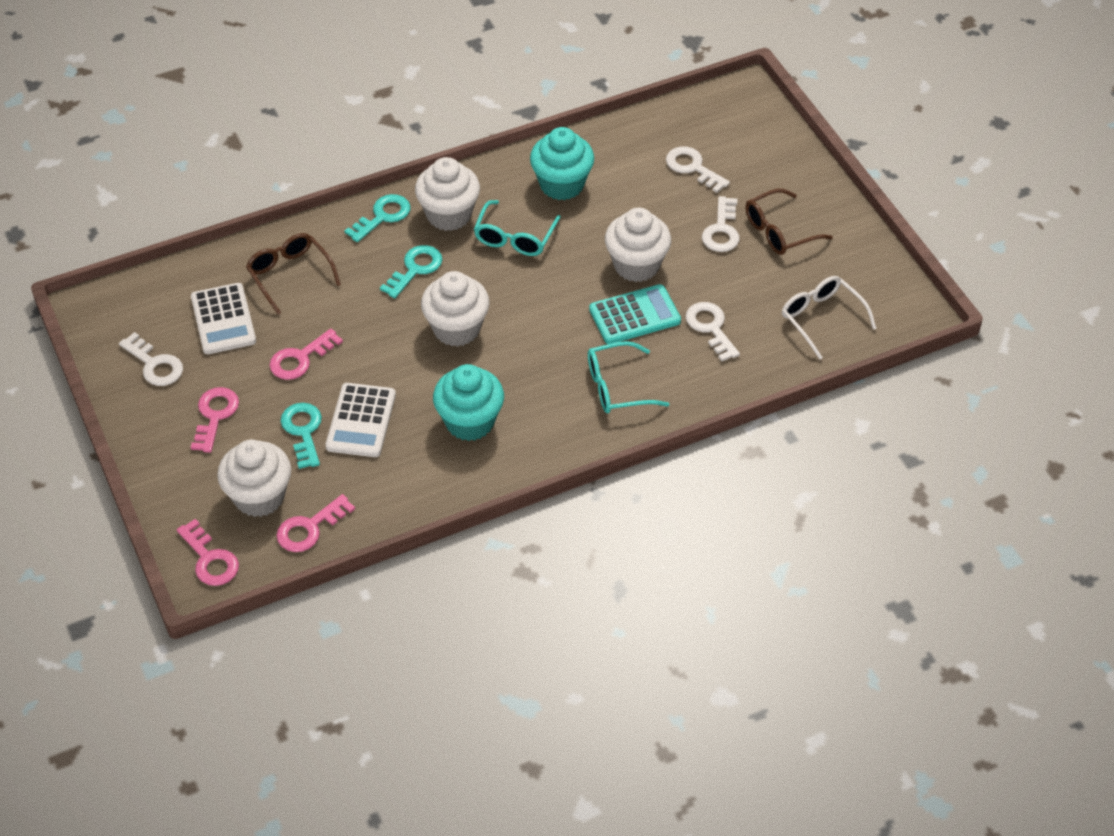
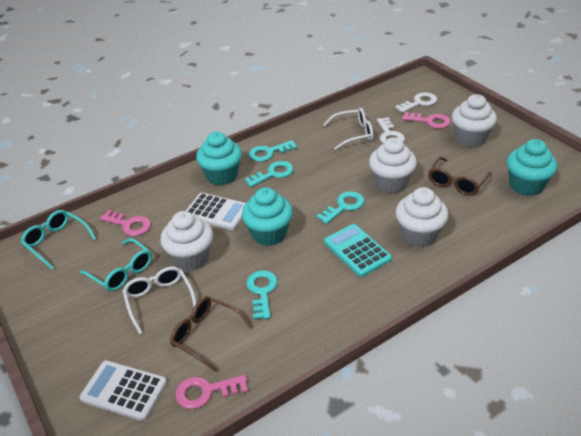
pink key: 4 -> 3
turquoise cupcake: 2 -> 3
turquoise key: 3 -> 4
white glasses: 1 -> 2
white key: 4 -> 2

